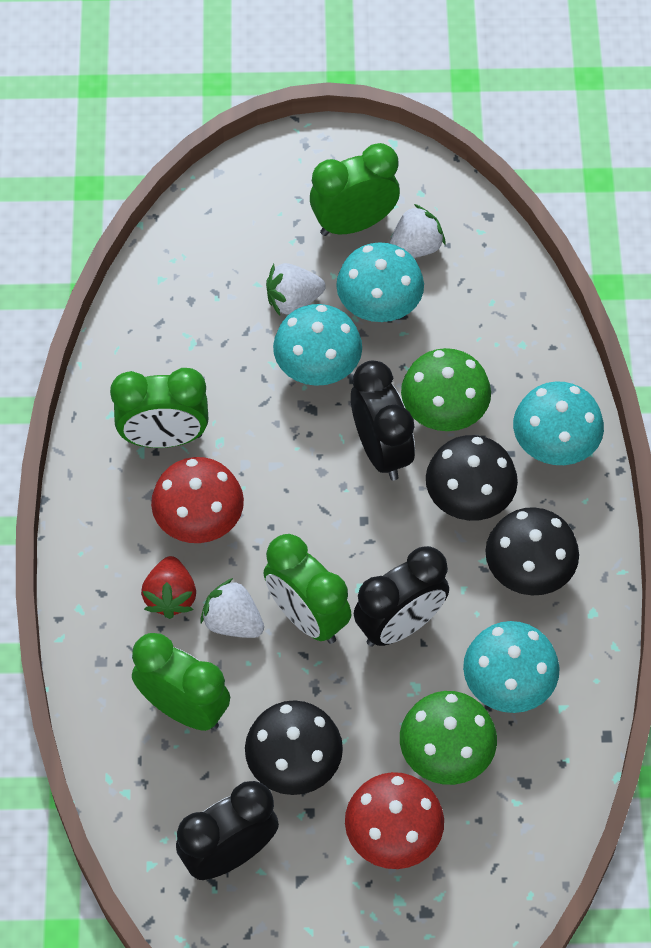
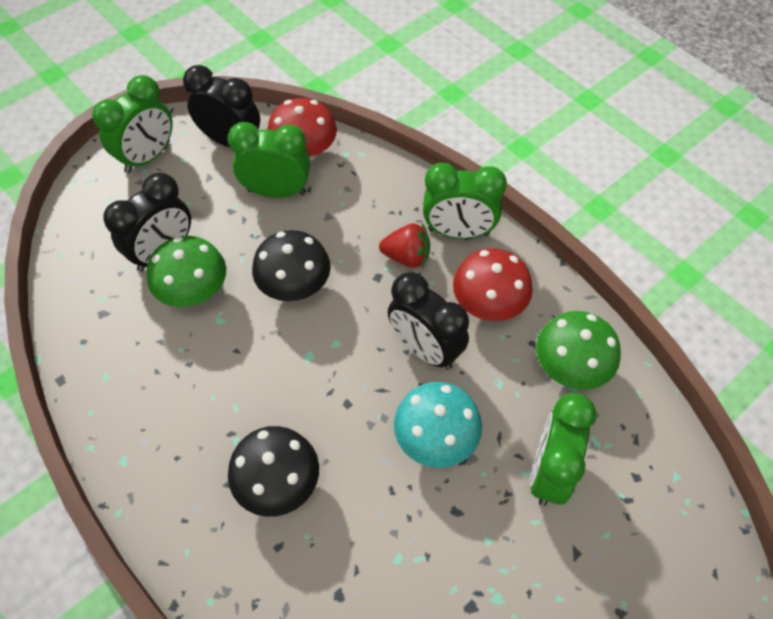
black mushroom: 3 -> 2
turquoise mushroom: 4 -> 1
white strawberry: 3 -> 0

